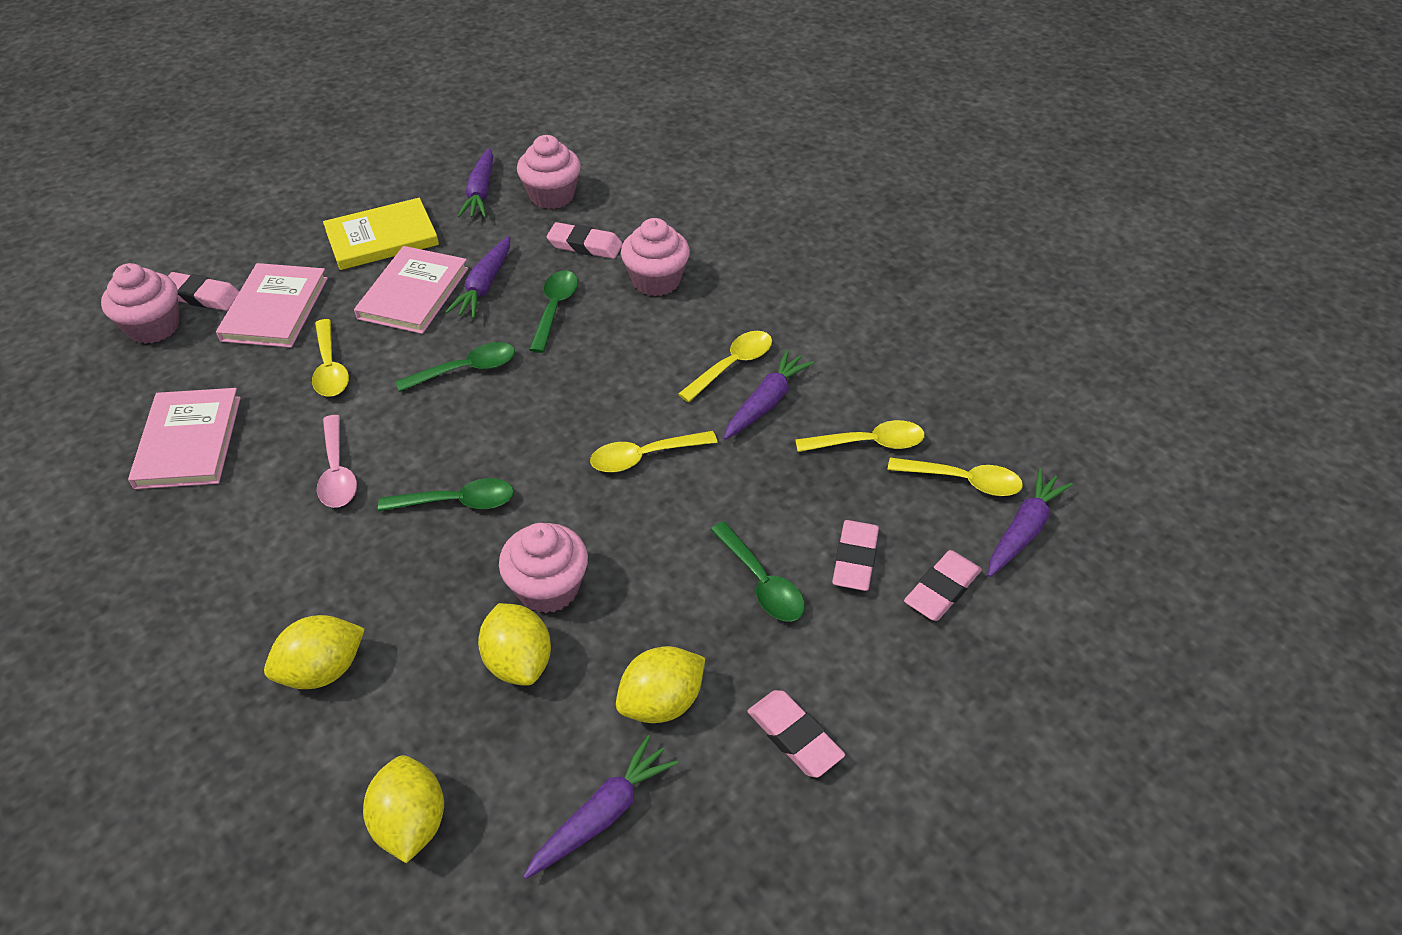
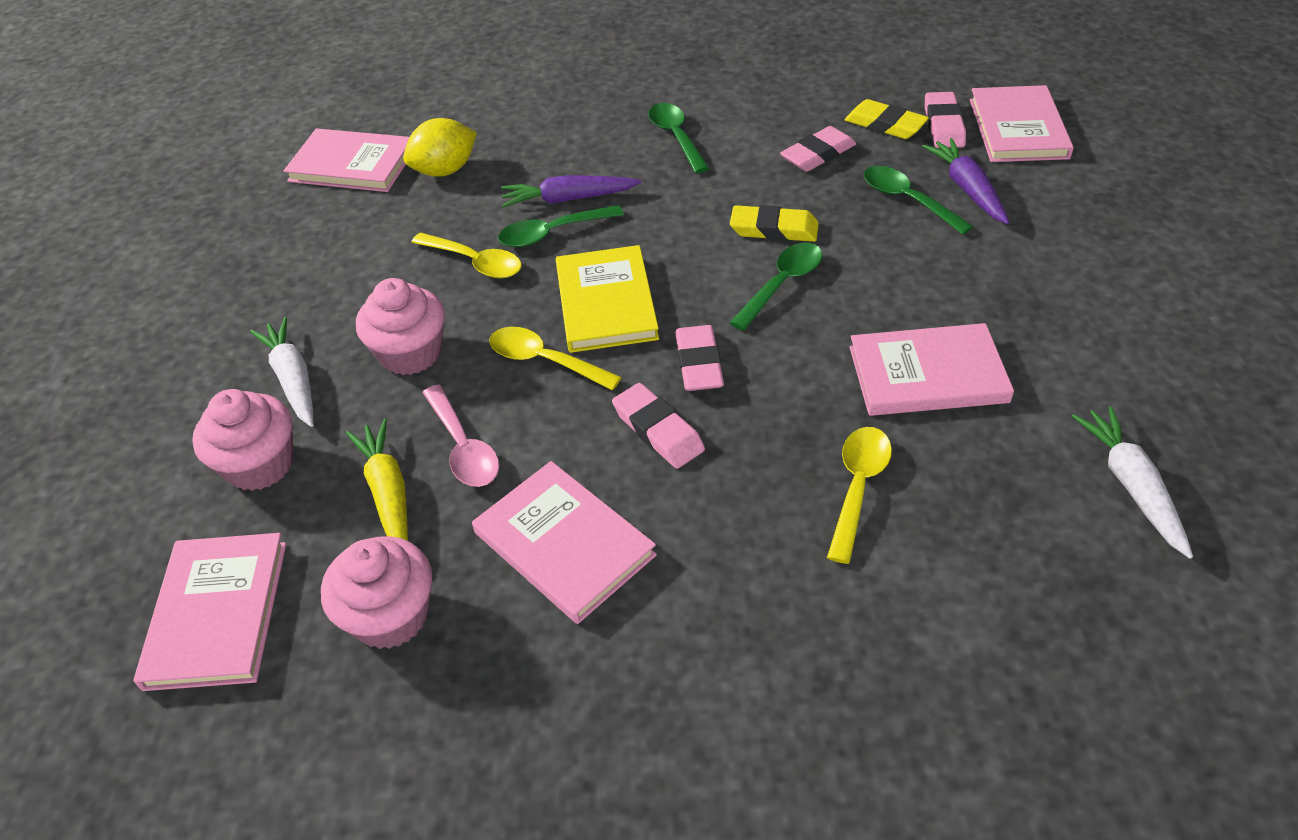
pink book: 3 -> 5
pink cupcake: 4 -> 3
pink eraser: 5 -> 4
purple carrot: 5 -> 2
white carrot: 0 -> 2
yellow carrot: 0 -> 1
yellow eraser: 0 -> 2
yellow lemon: 4 -> 1
yellow spoon: 5 -> 3

